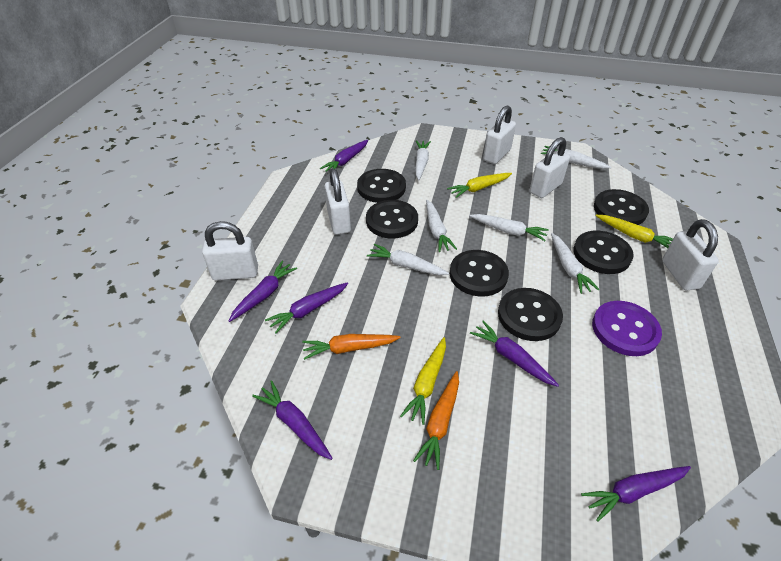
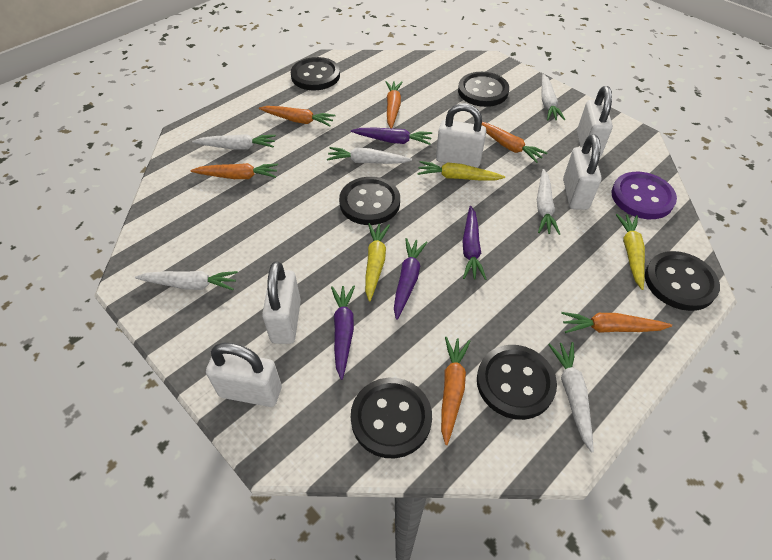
orange carrot: 2 -> 6
purple carrot: 6 -> 4

